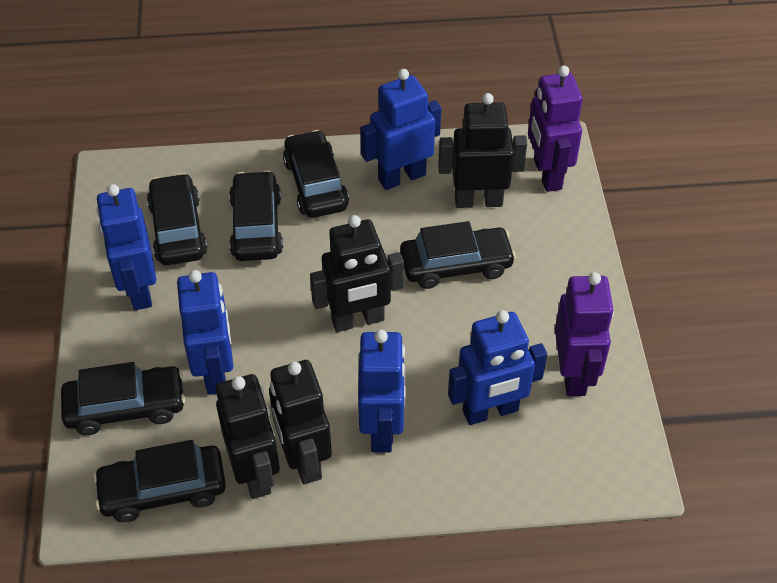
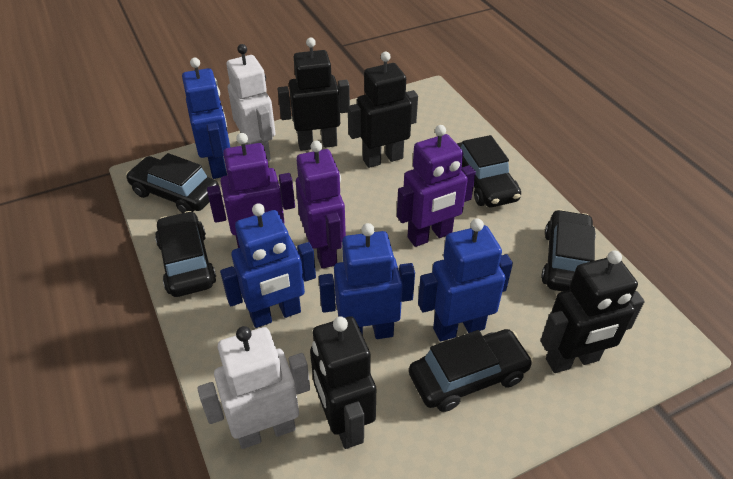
black car: 6 -> 5
blue robot: 5 -> 4
purple robot: 2 -> 3
white robot: 0 -> 2

